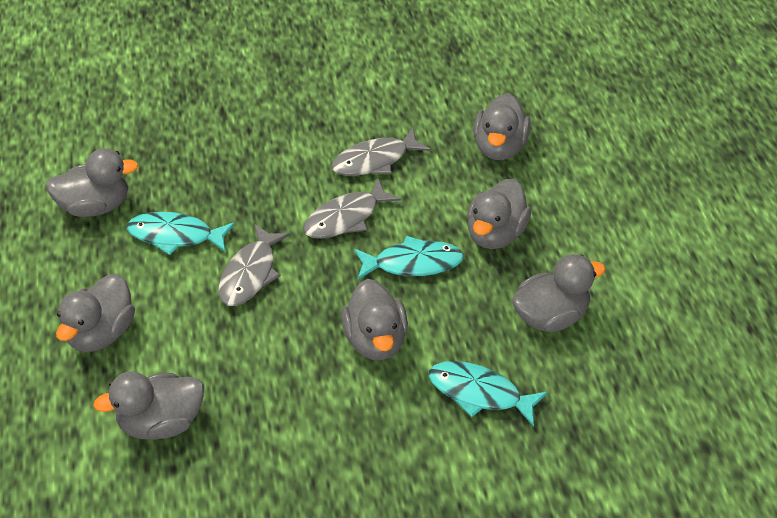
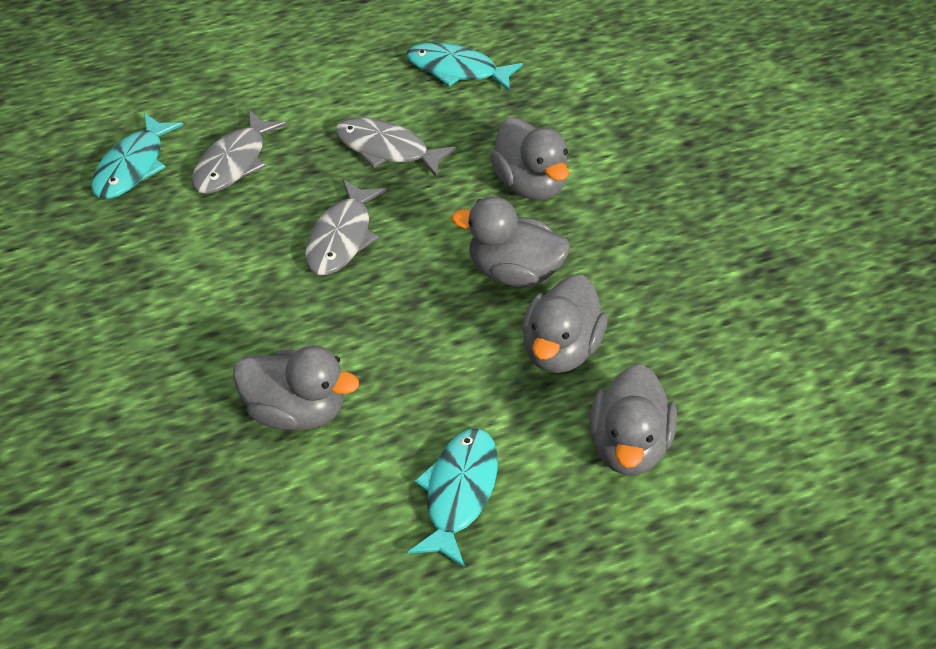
grey duck: 7 -> 5

